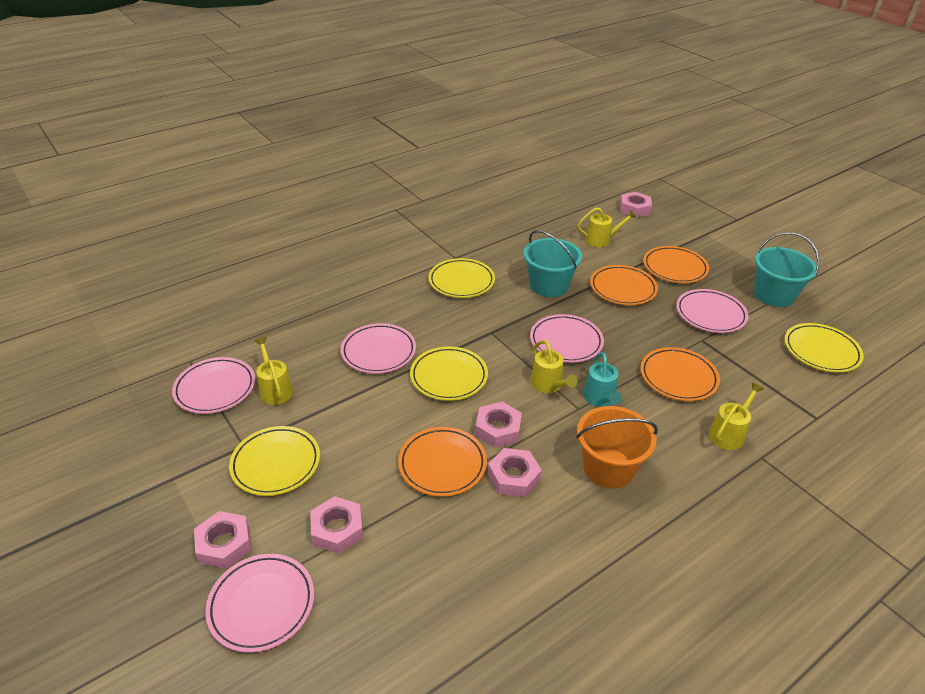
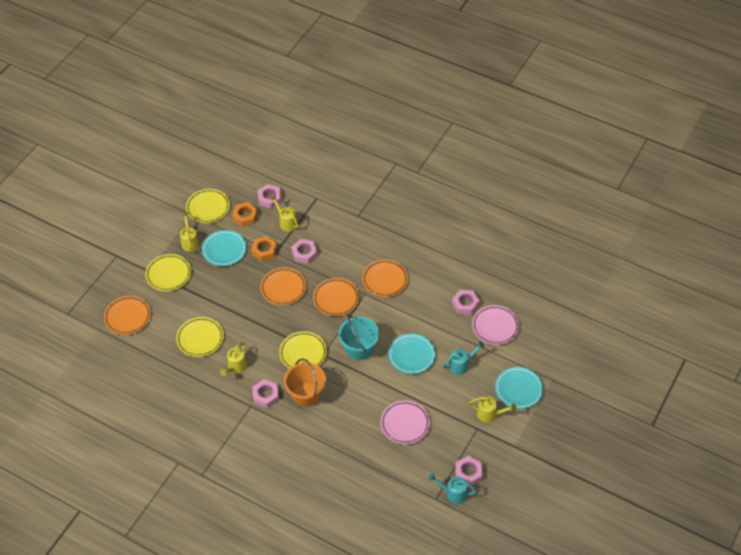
orange nut: 0 -> 2
pink plate: 5 -> 2
turquoise bucket: 2 -> 1
turquoise plate: 0 -> 3
turquoise watering can: 1 -> 2

